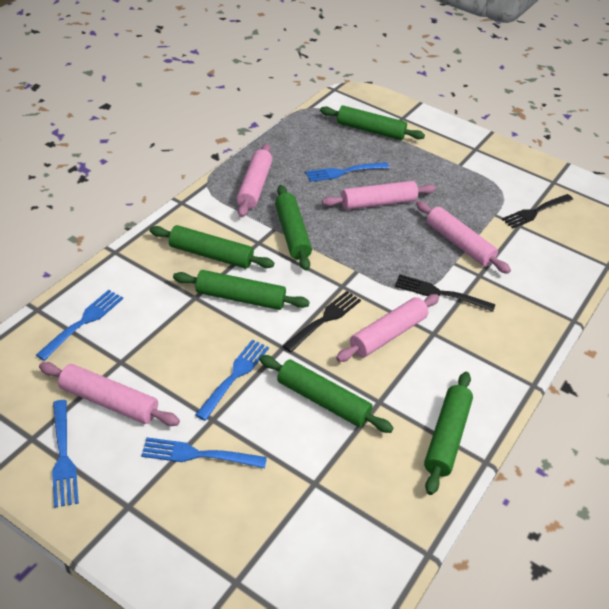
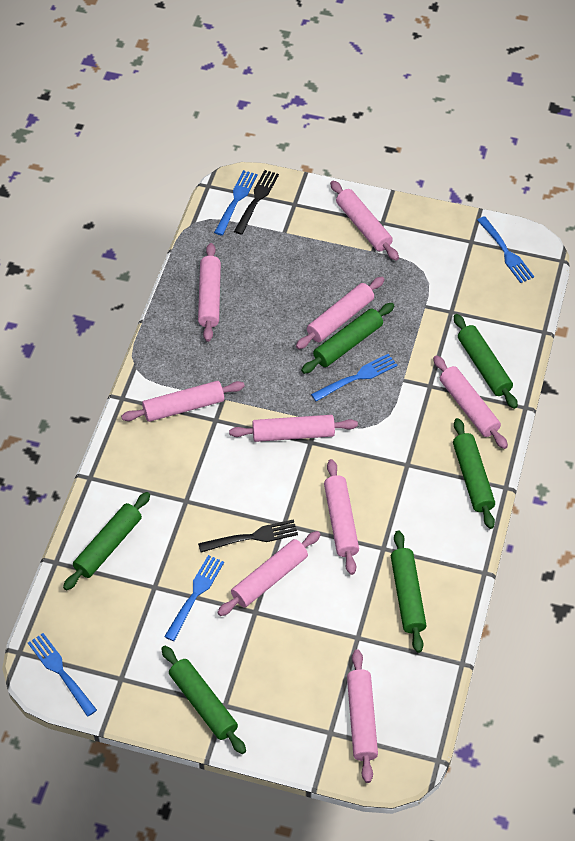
black fork: 3 -> 2
pink rolling pin: 5 -> 9

